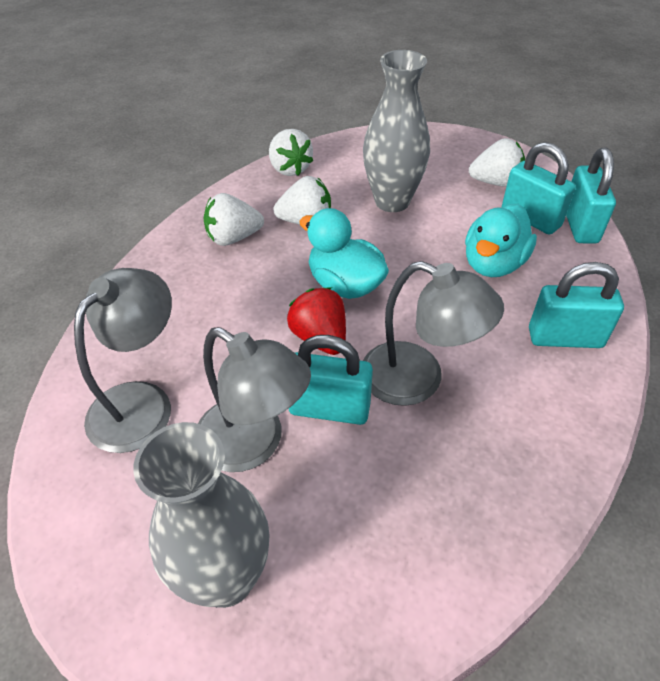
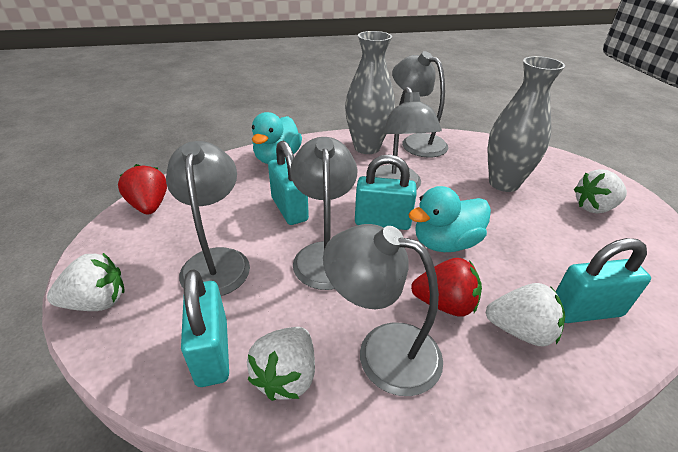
grey lamp: 3 -> 5
red strawberry: 1 -> 2

